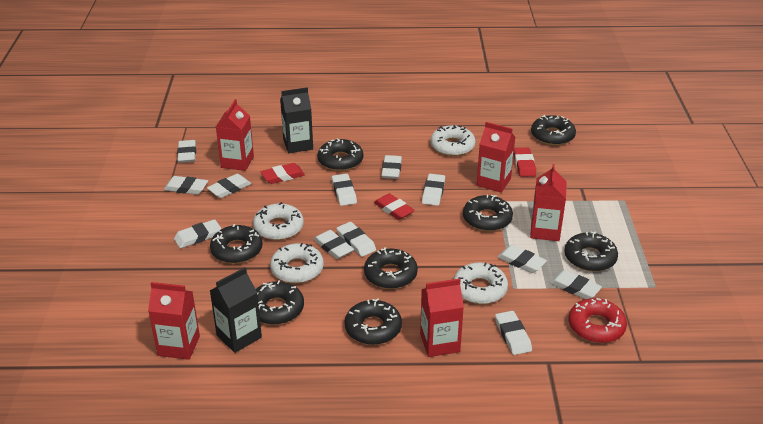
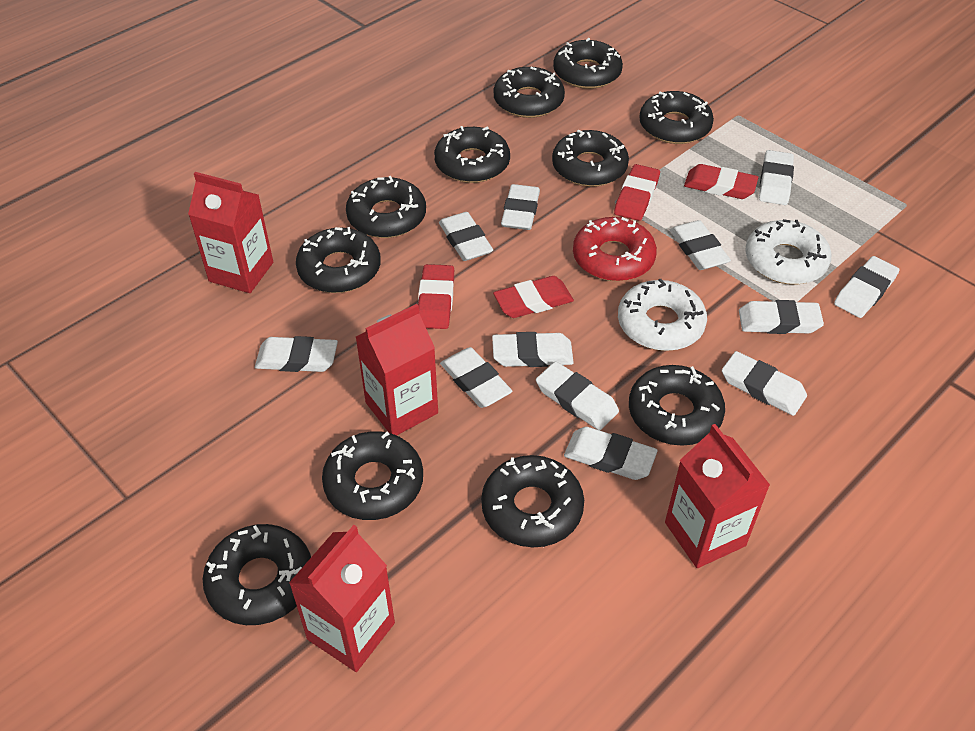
black carton: 2 -> 0
black donut: 8 -> 11
red carton: 5 -> 4
red eraser: 3 -> 4
white donut: 4 -> 2

